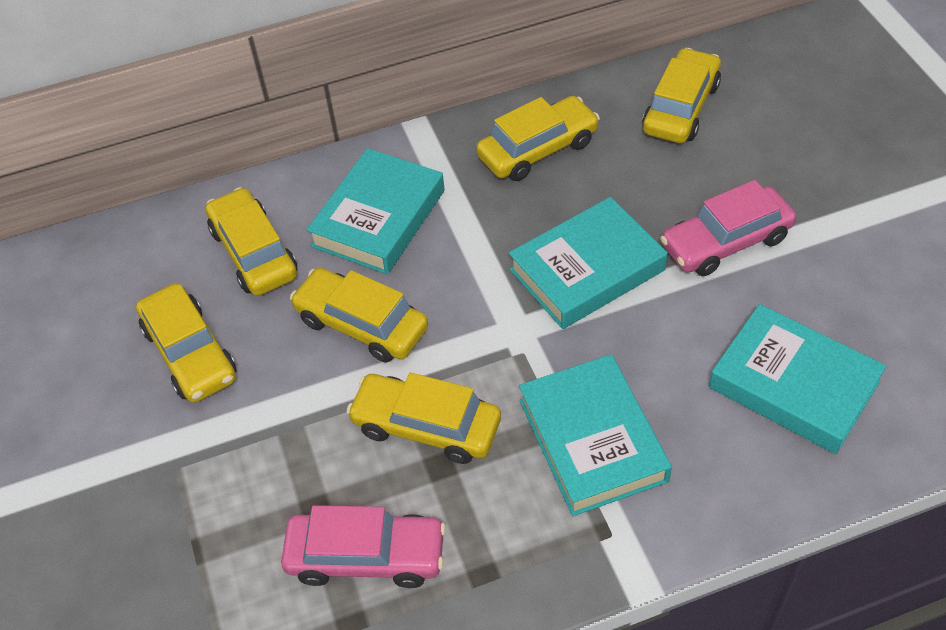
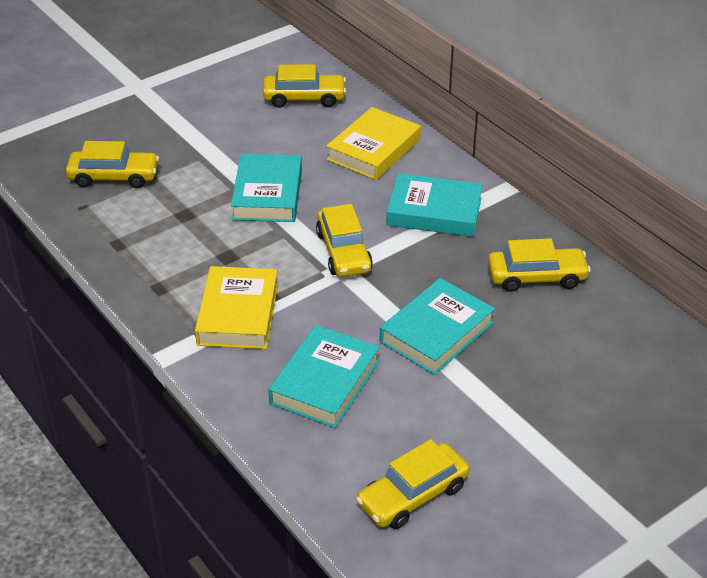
pink car: 2 -> 0
yellow book: 0 -> 2
yellow car: 6 -> 5

